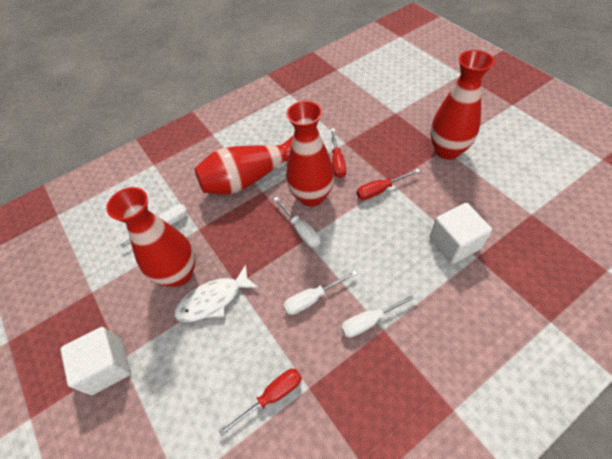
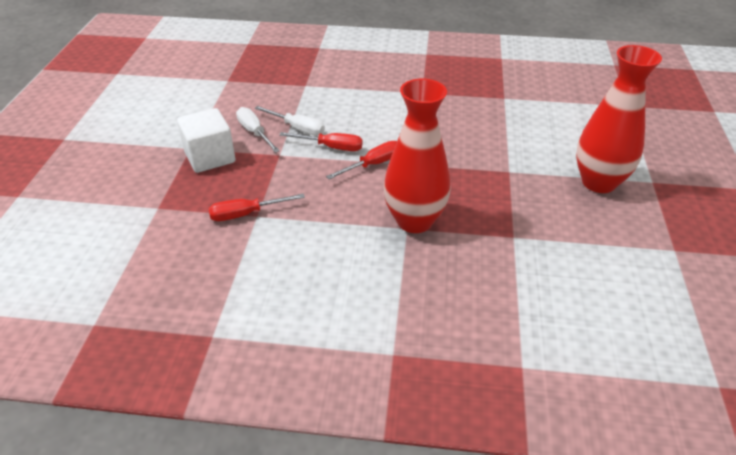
red vase: 4 -> 2
white cube: 2 -> 1
white fish: 1 -> 0
white screwdriver: 4 -> 2

